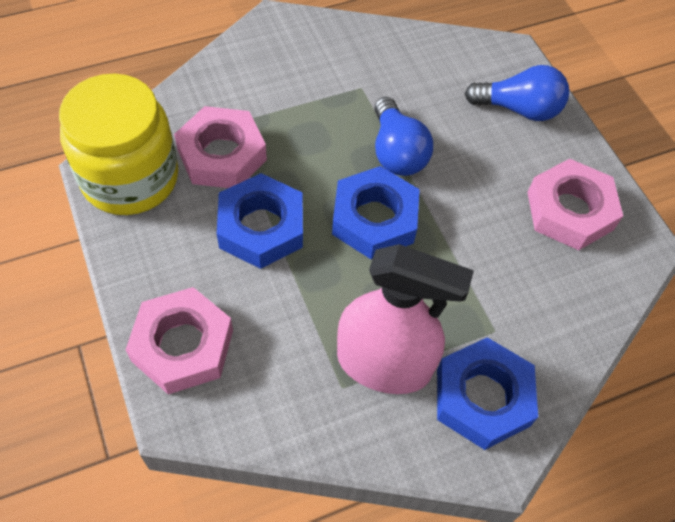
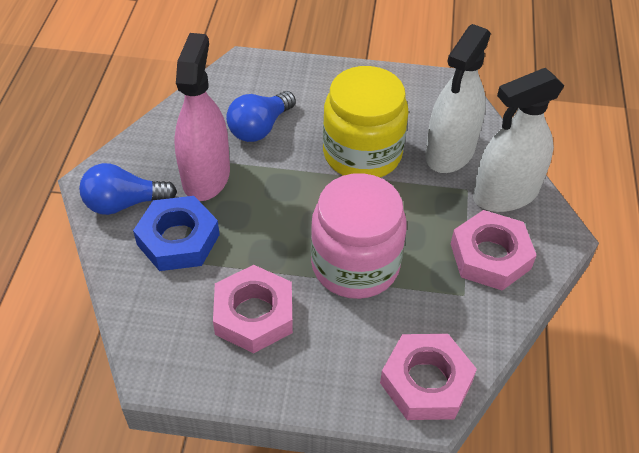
blue nut: 3 -> 1
pink jar: 0 -> 1
white spray bottle: 0 -> 2

